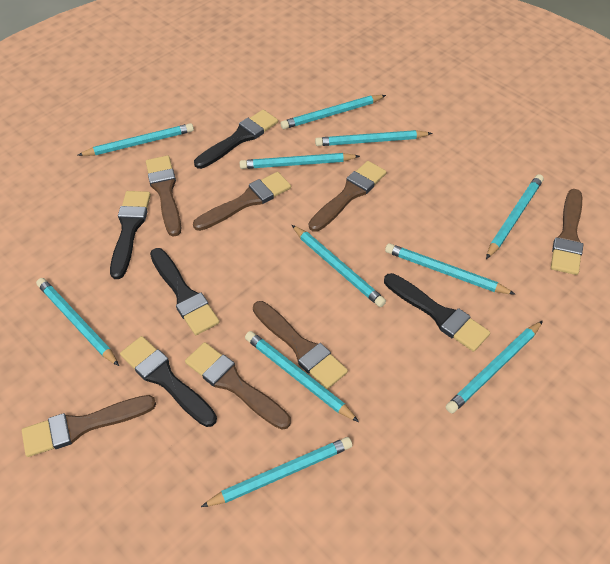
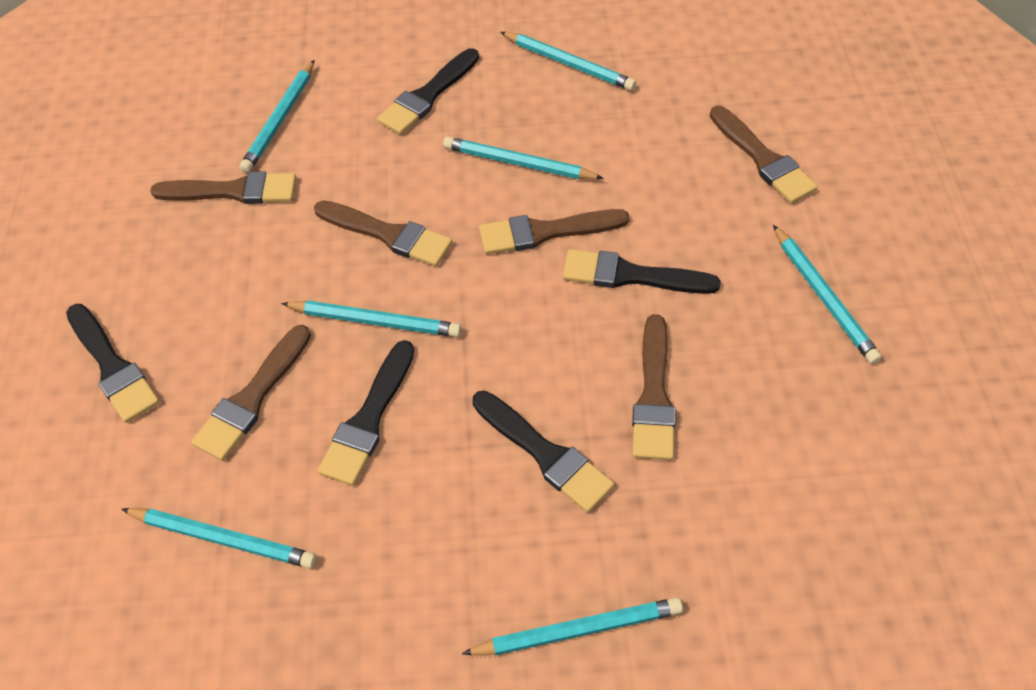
brown brush: 7 -> 6
turquoise pencil: 11 -> 7

